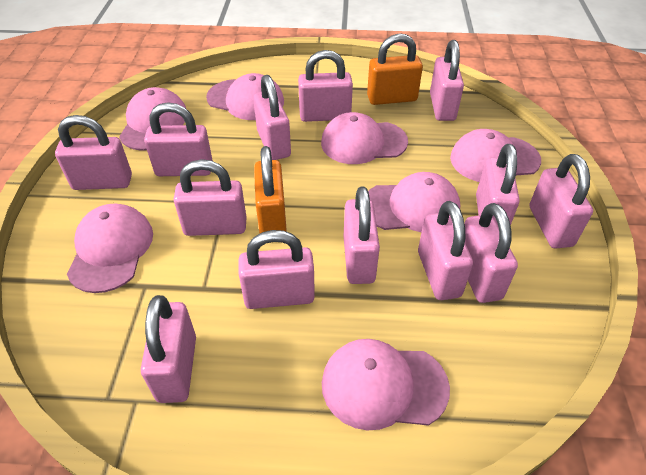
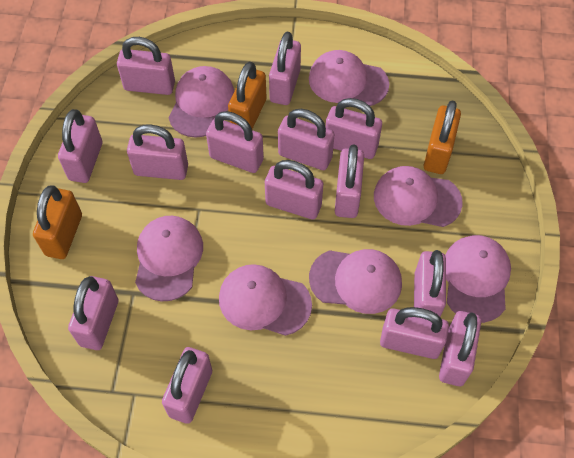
orange padlock: 2 -> 3
pink padlock: 13 -> 14

